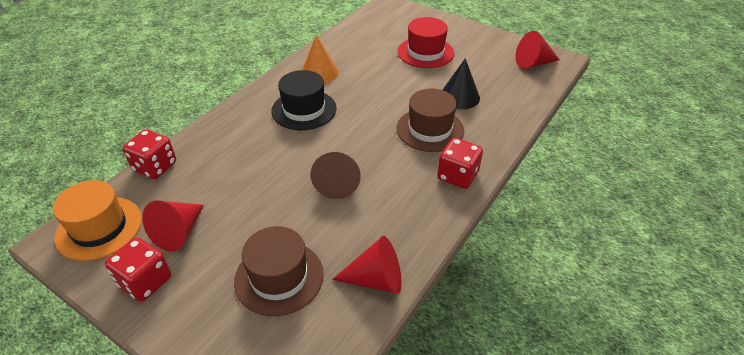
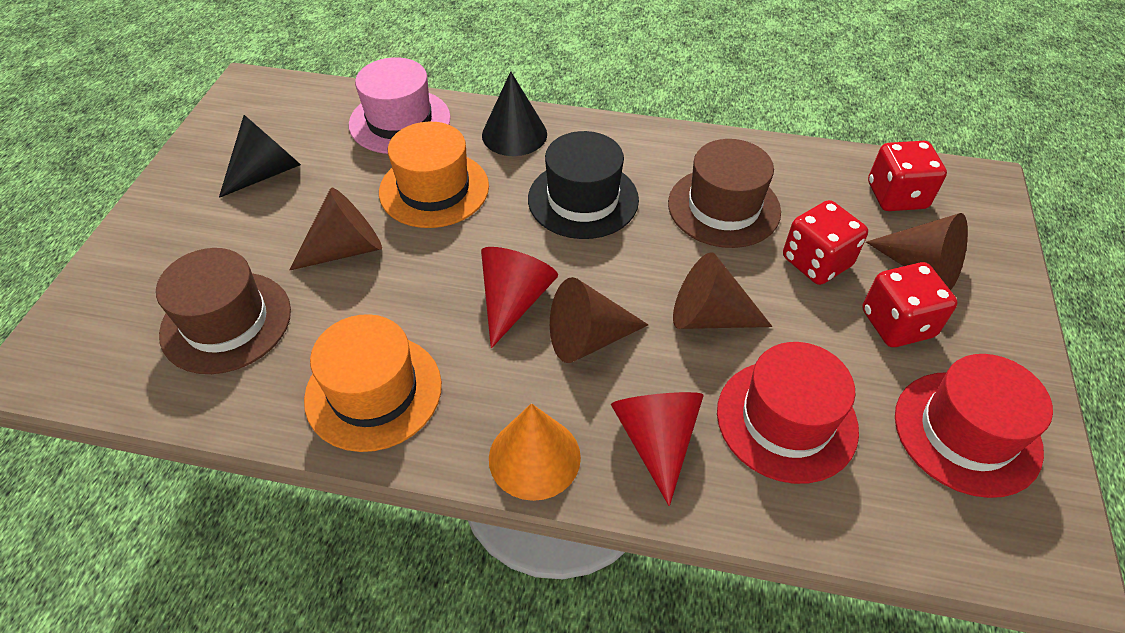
black cone: 1 -> 2
brown cone: 1 -> 4
orange hat: 1 -> 2
pink hat: 0 -> 1
red cone: 3 -> 2
red hat: 1 -> 2

